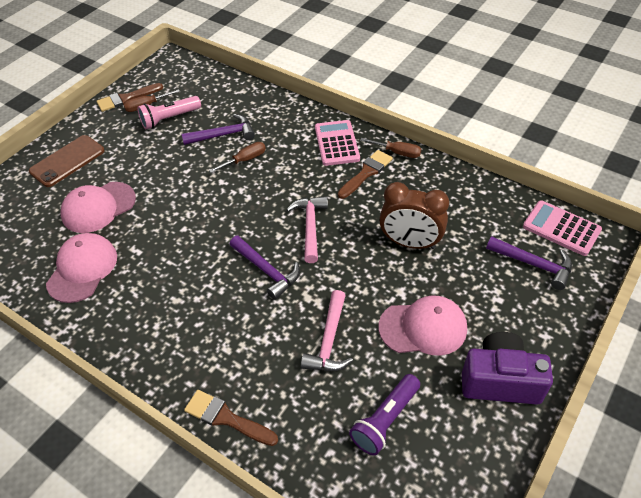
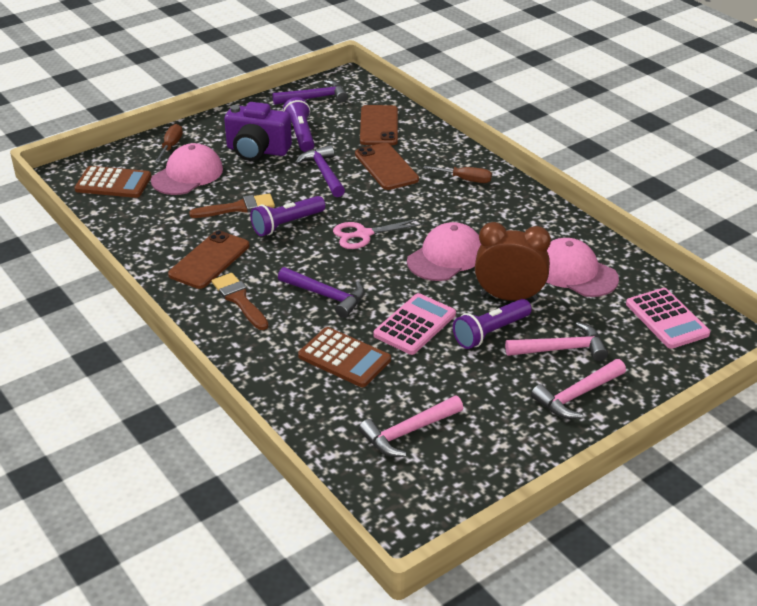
brown brush: 3 -> 2
brown calculator: 0 -> 2
brown phone: 1 -> 3
brown screwdriver: 3 -> 2
pink flashlight: 1 -> 0
pink hammer: 2 -> 3
pink scissors: 0 -> 1
purple flashlight: 1 -> 3

